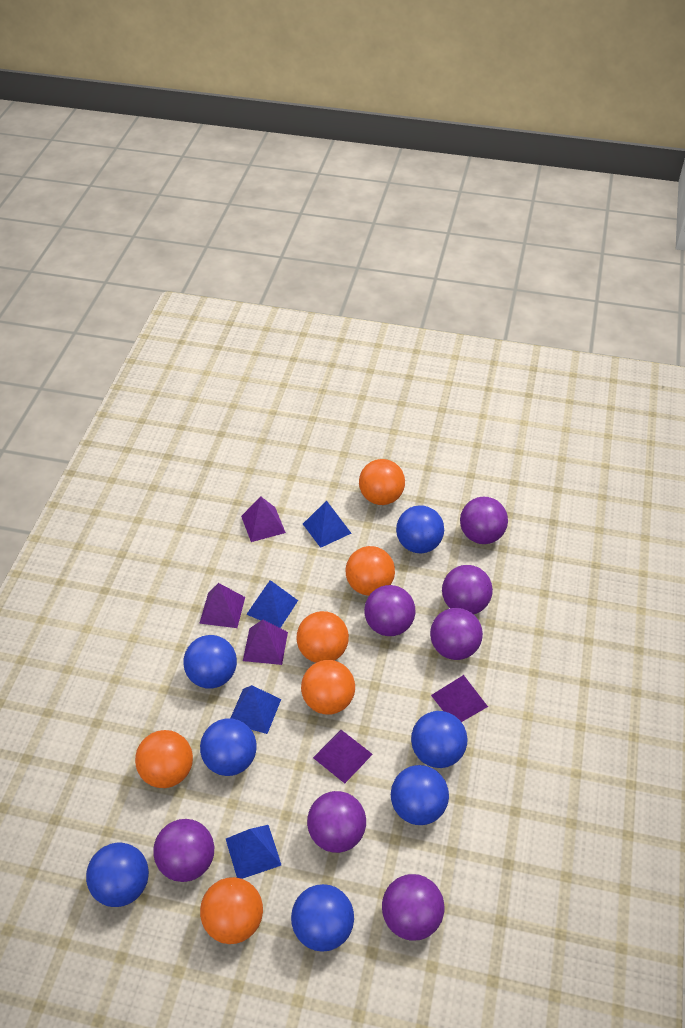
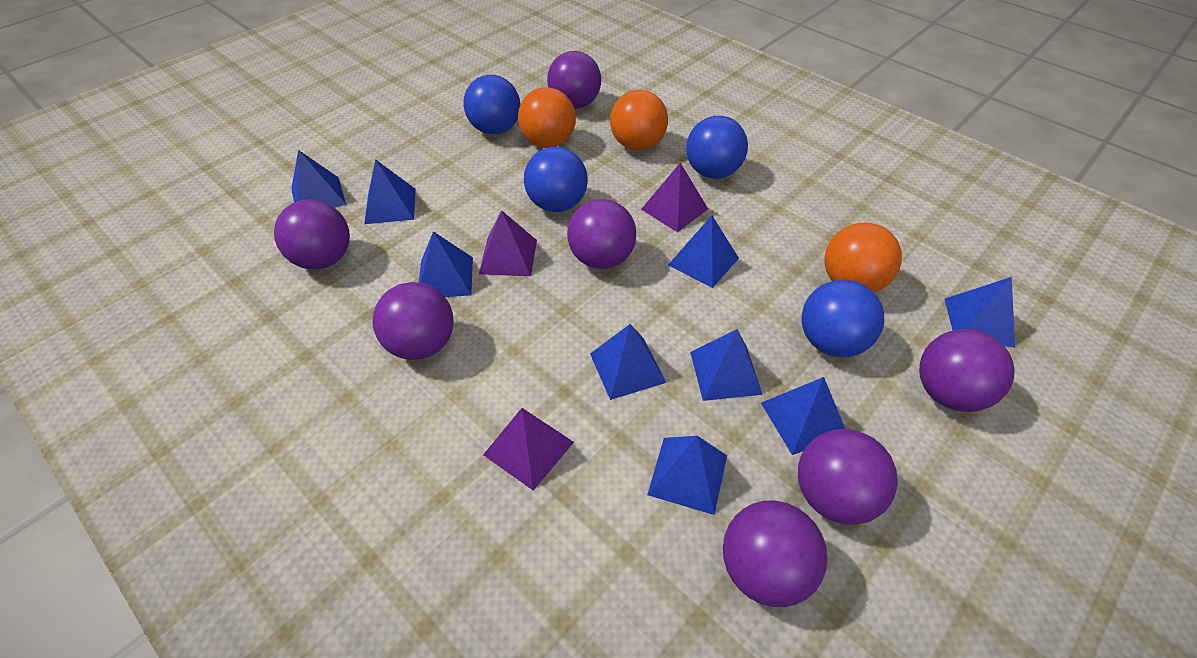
blue ball: 7 -> 4
blue pyramid: 4 -> 9
orange ball: 6 -> 3
purple pyramid: 5 -> 3

